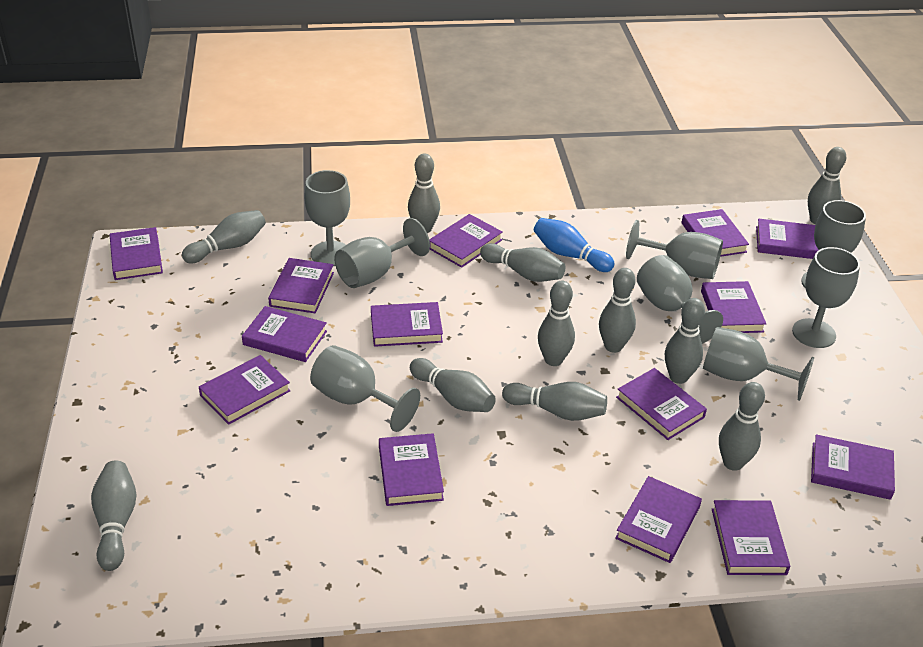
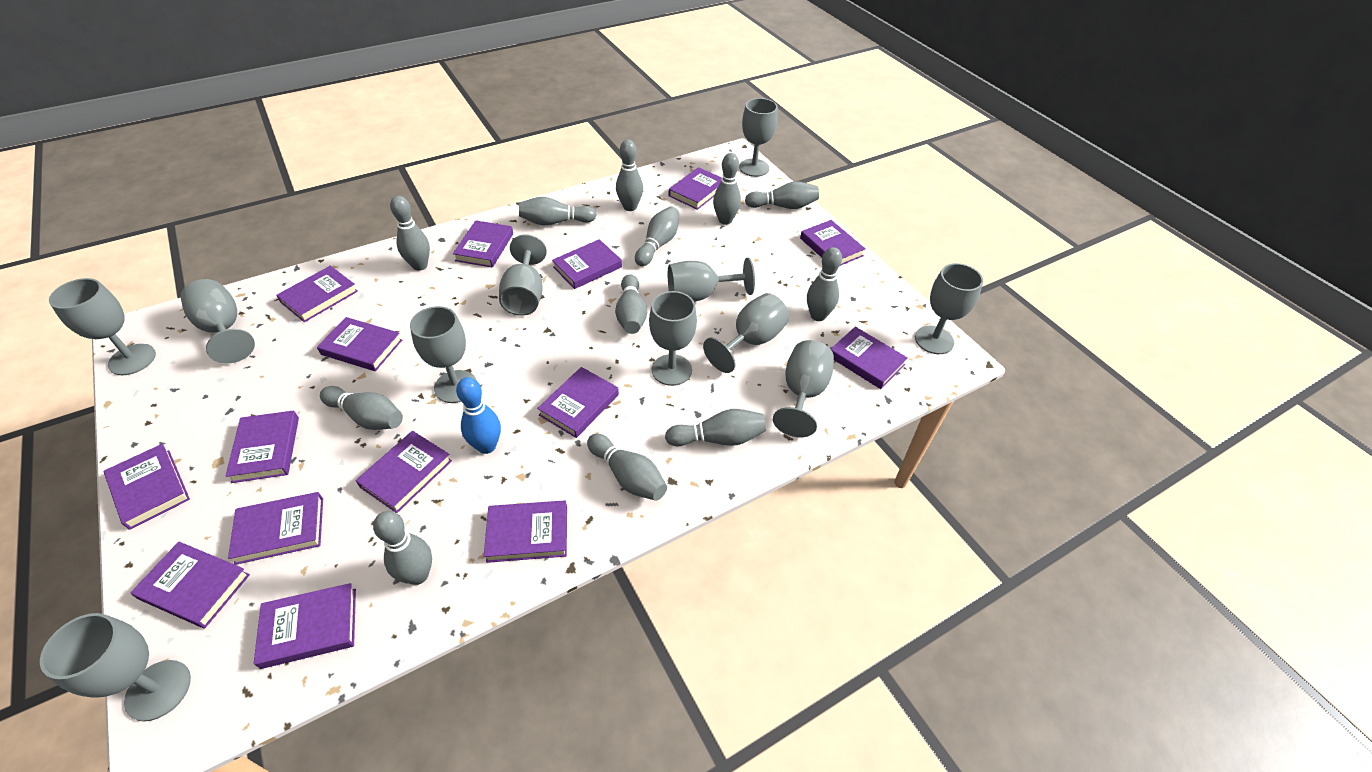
grey bowling pin: 11 -> 12
grey goblet: 8 -> 11
purple book: 14 -> 15

